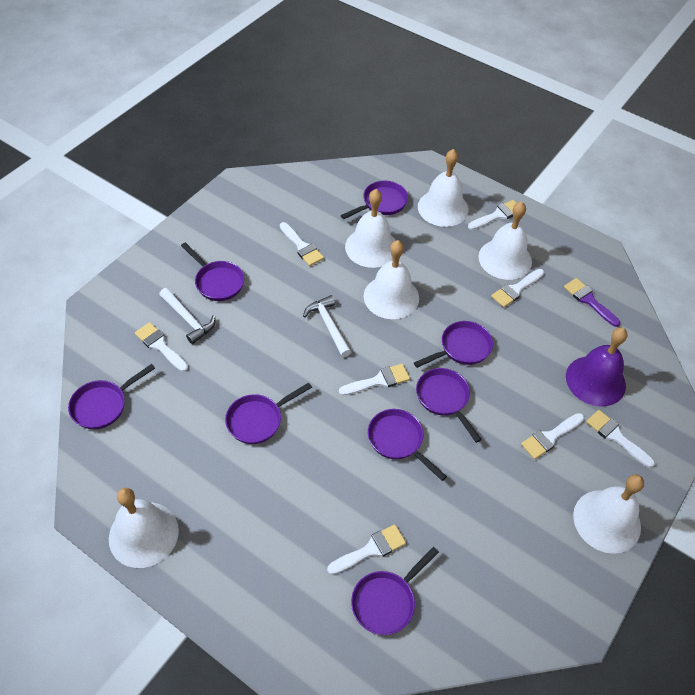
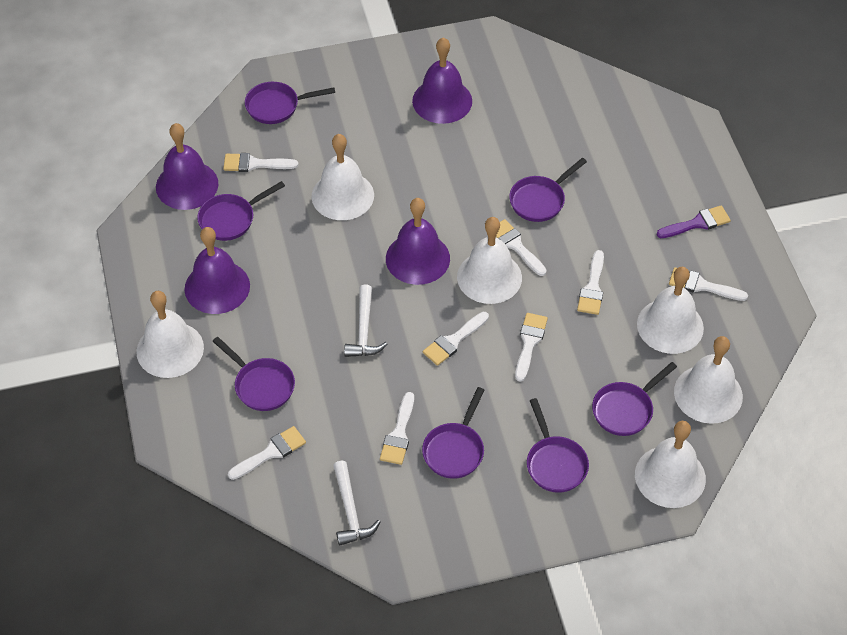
purple bell: 1 -> 4
purple pan: 8 -> 7

